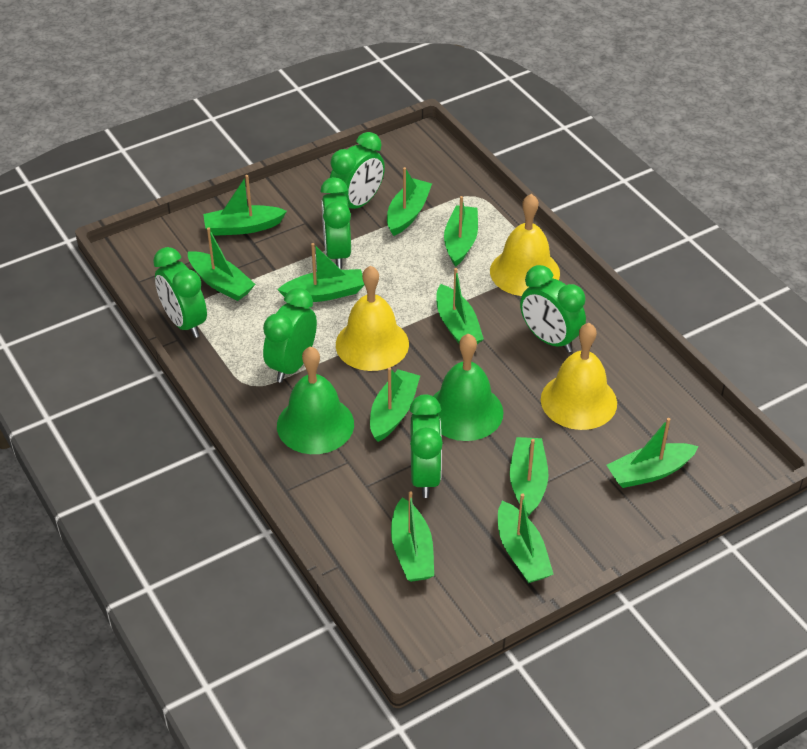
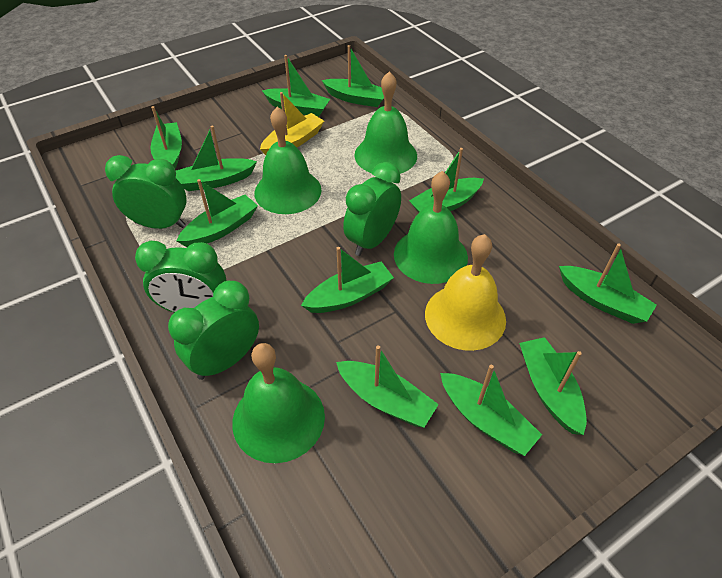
green bell: 2 -> 4
green clock: 6 -> 4
yellow bell: 3 -> 1
yellow boat: 0 -> 1

